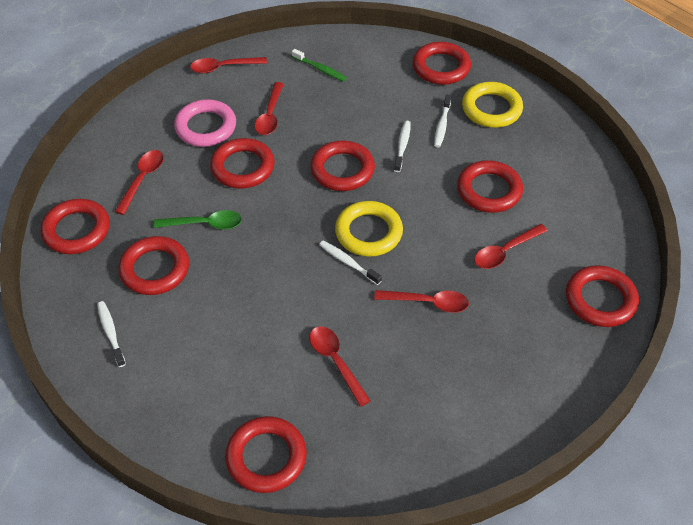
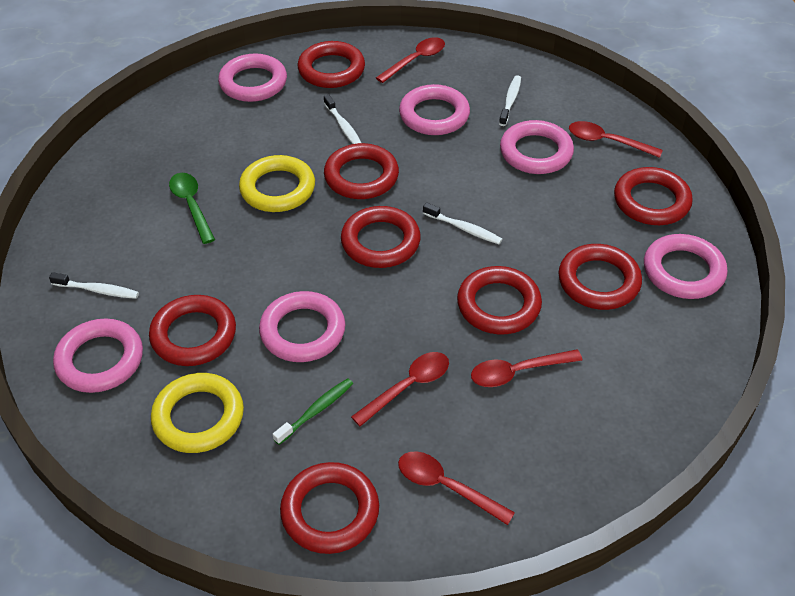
pink ring: 1 -> 6
red spoon: 6 -> 5

